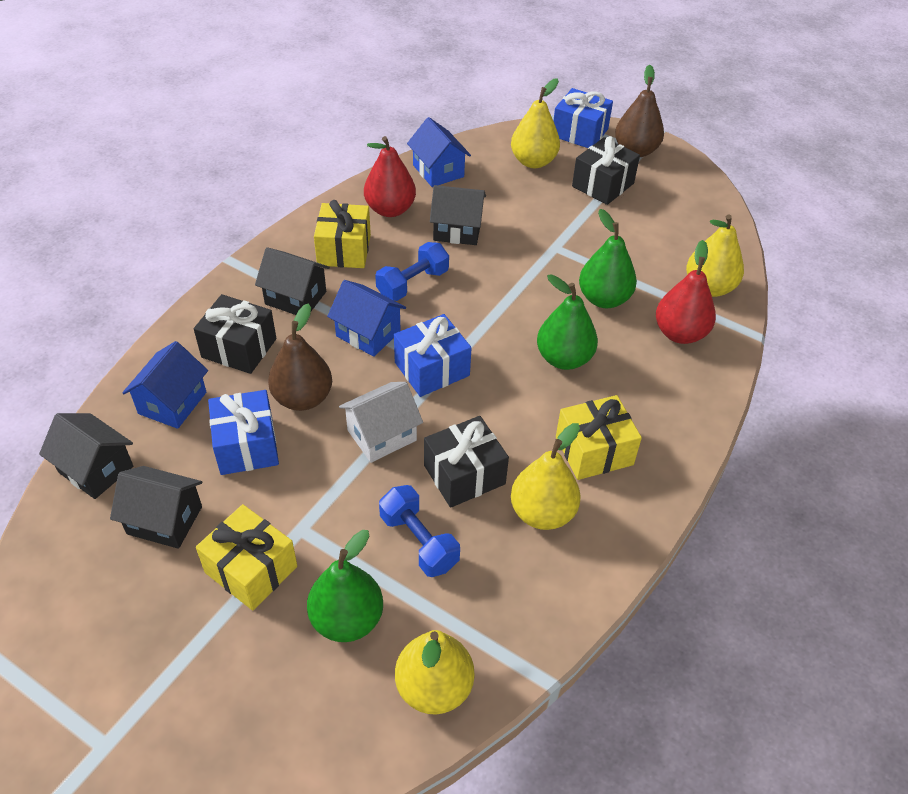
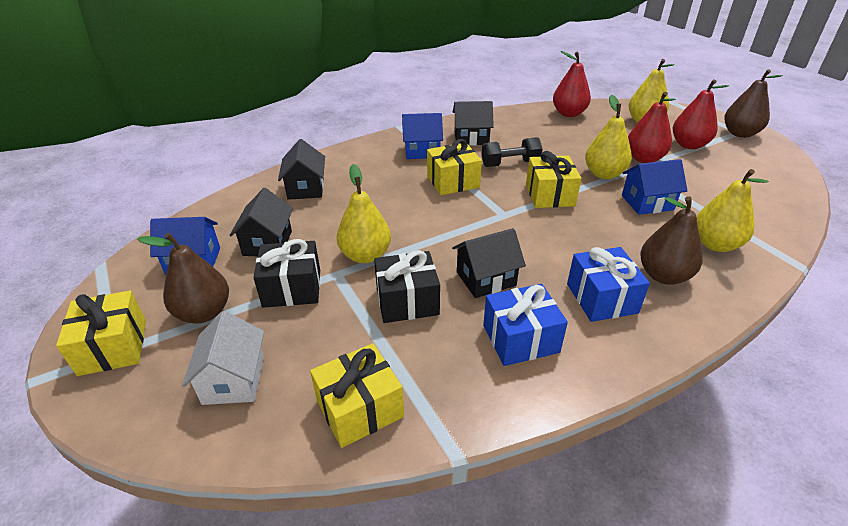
black dumbbell: 0 -> 1
black gift: 3 -> 2
blue dumbbell: 2 -> 0
blue gift: 3 -> 2
brown pear: 2 -> 3
green pear: 3 -> 0
red pear: 2 -> 3
yellow gift: 3 -> 4

